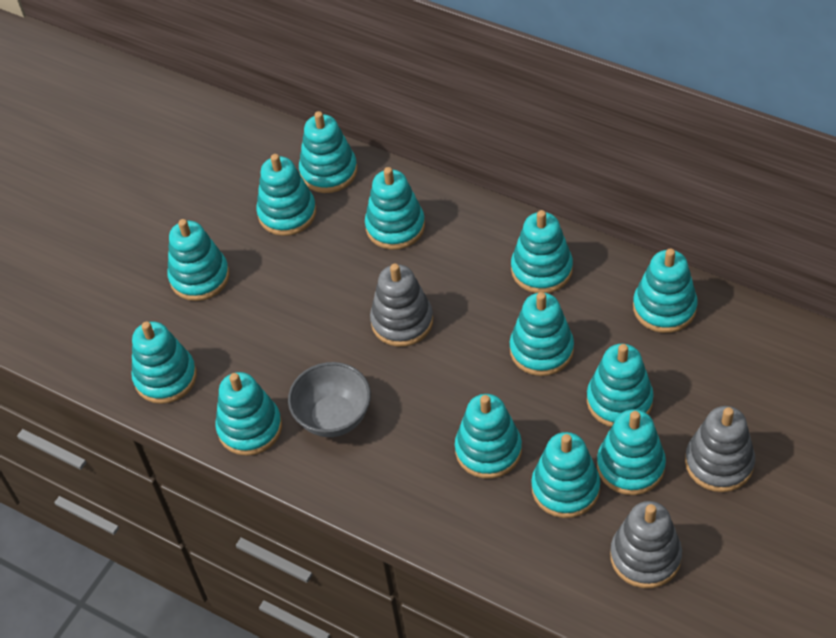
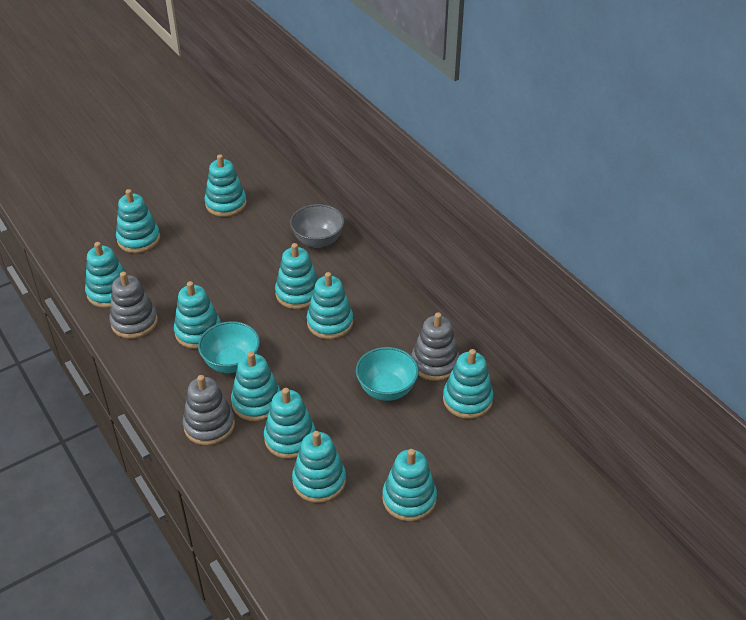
turquoise bowl: 0 -> 2
turquoise stacking toy: 13 -> 11

